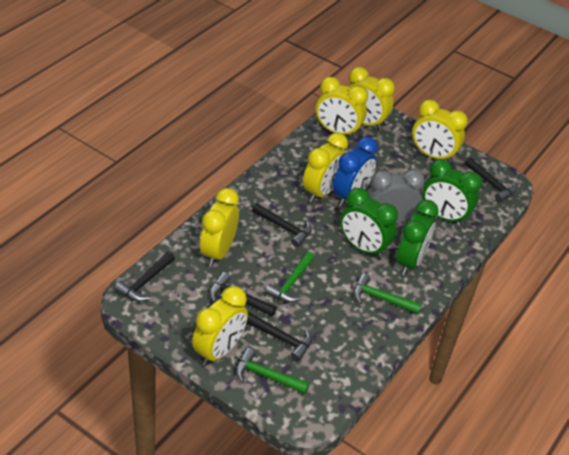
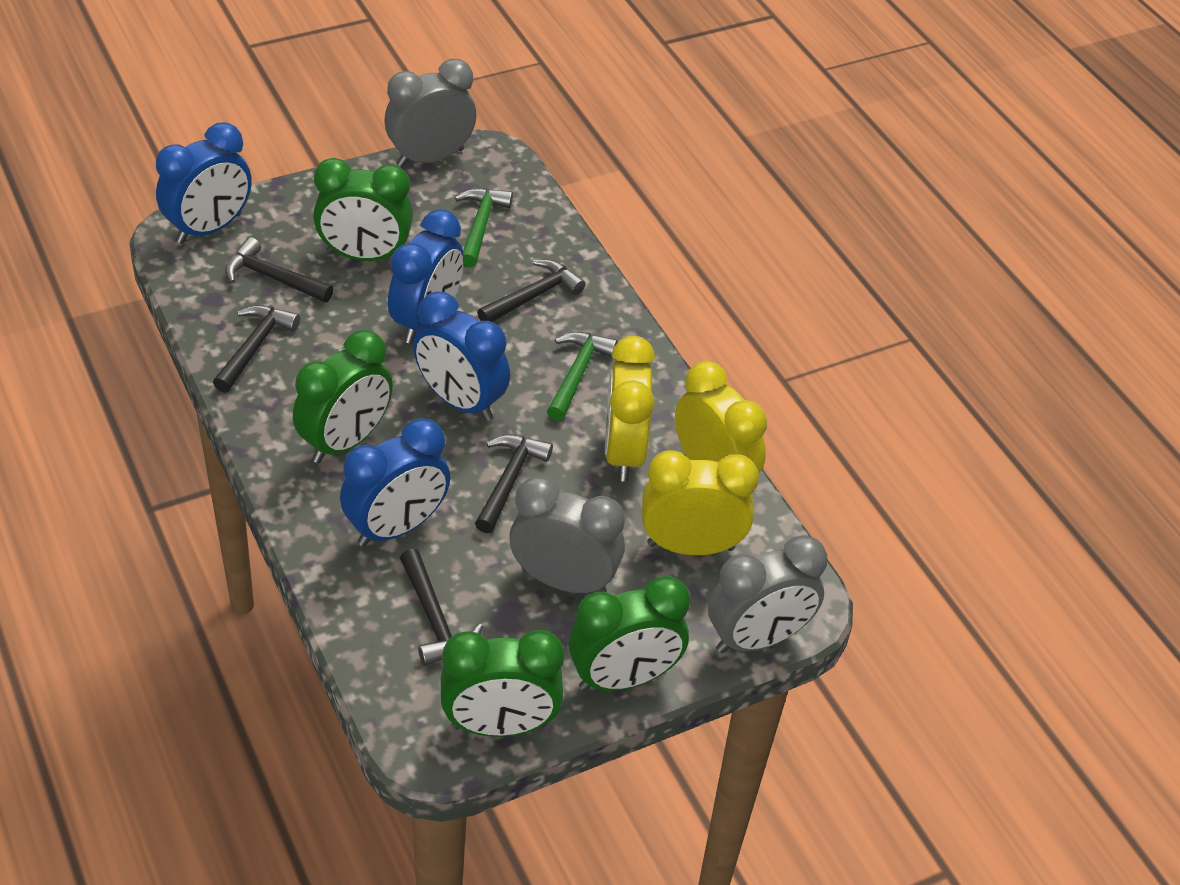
blue clock: 1 -> 4
green clock: 3 -> 4
green hammer: 3 -> 2
grey clock: 1 -> 3
yellow clock: 6 -> 3

